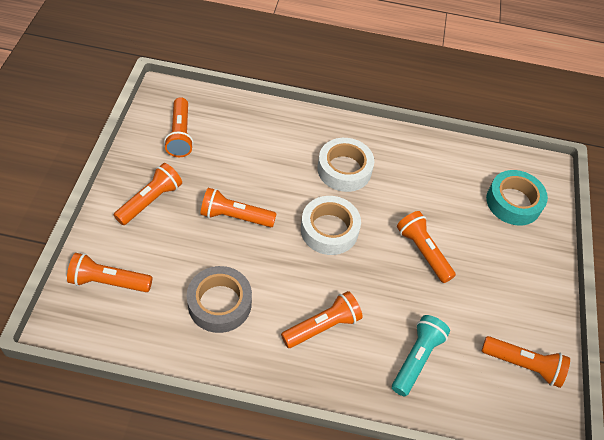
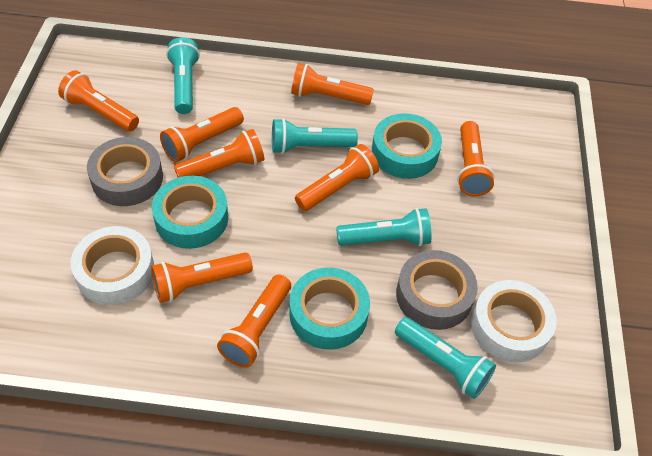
grey tape: 1 -> 2
orange flashlight: 7 -> 8
turquoise flashlight: 1 -> 4
turquoise tape: 1 -> 3

